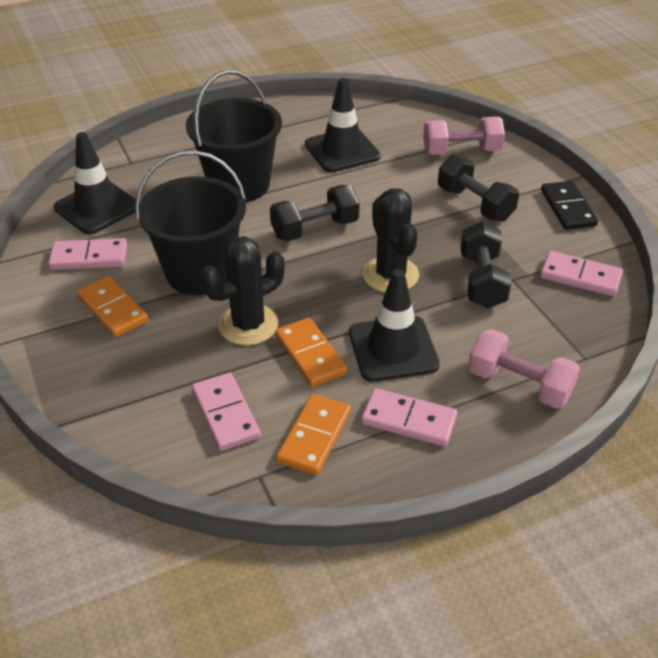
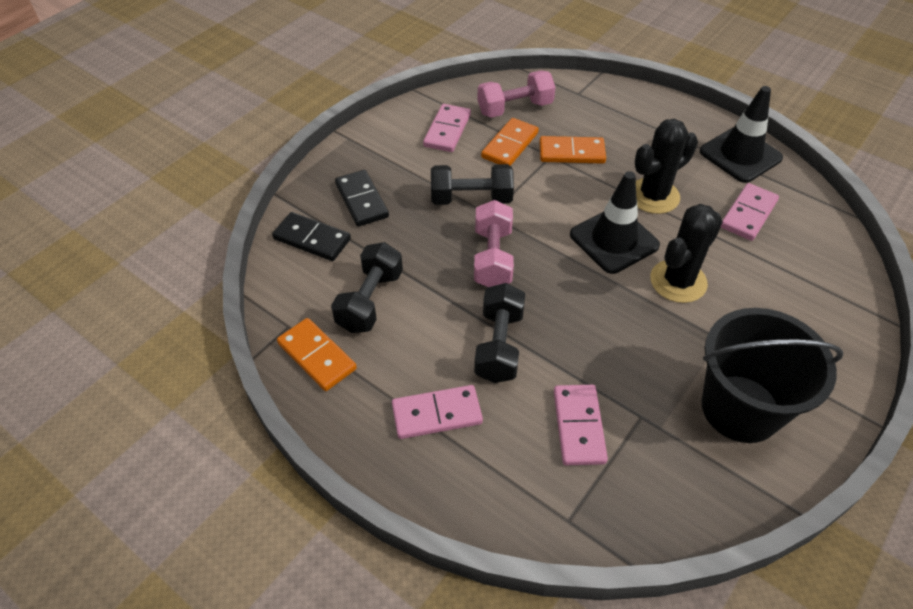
black bucket: 2 -> 1
black domino: 1 -> 2
black traffic cone: 3 -> 2

